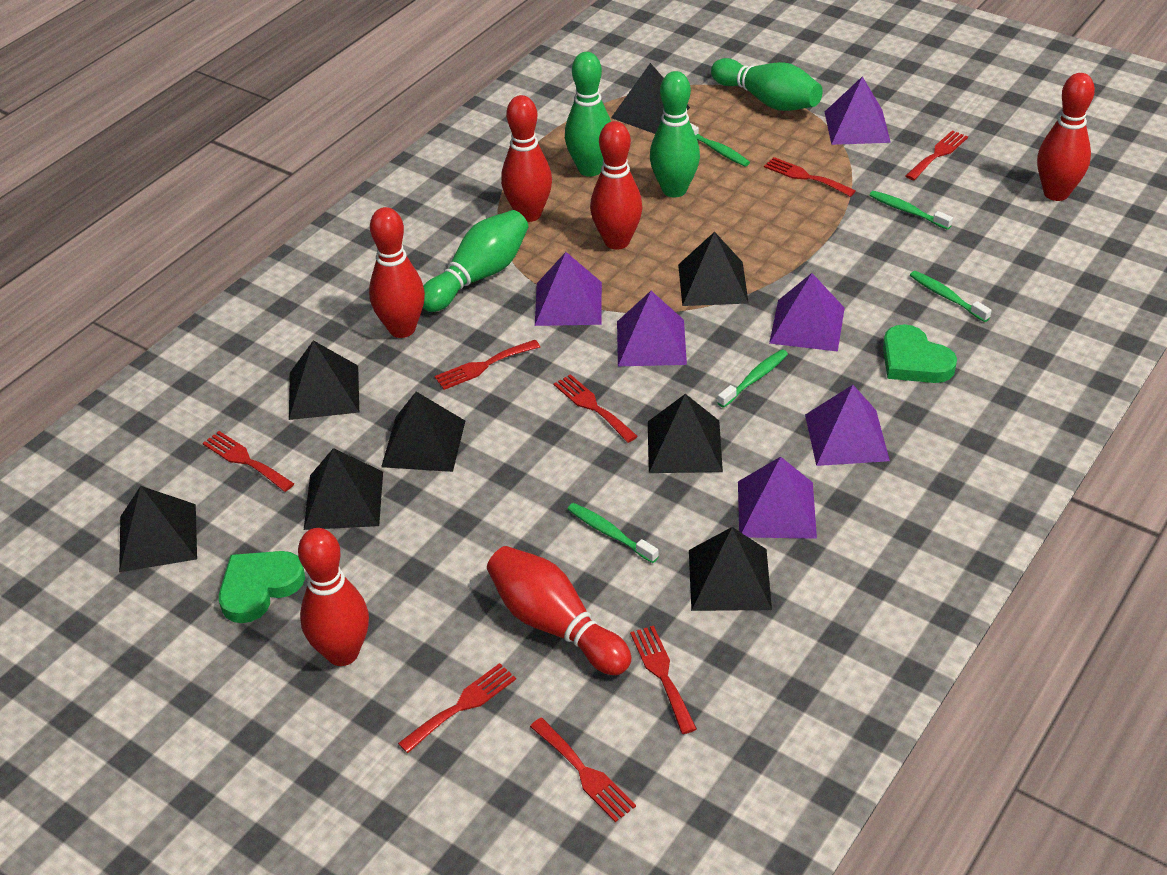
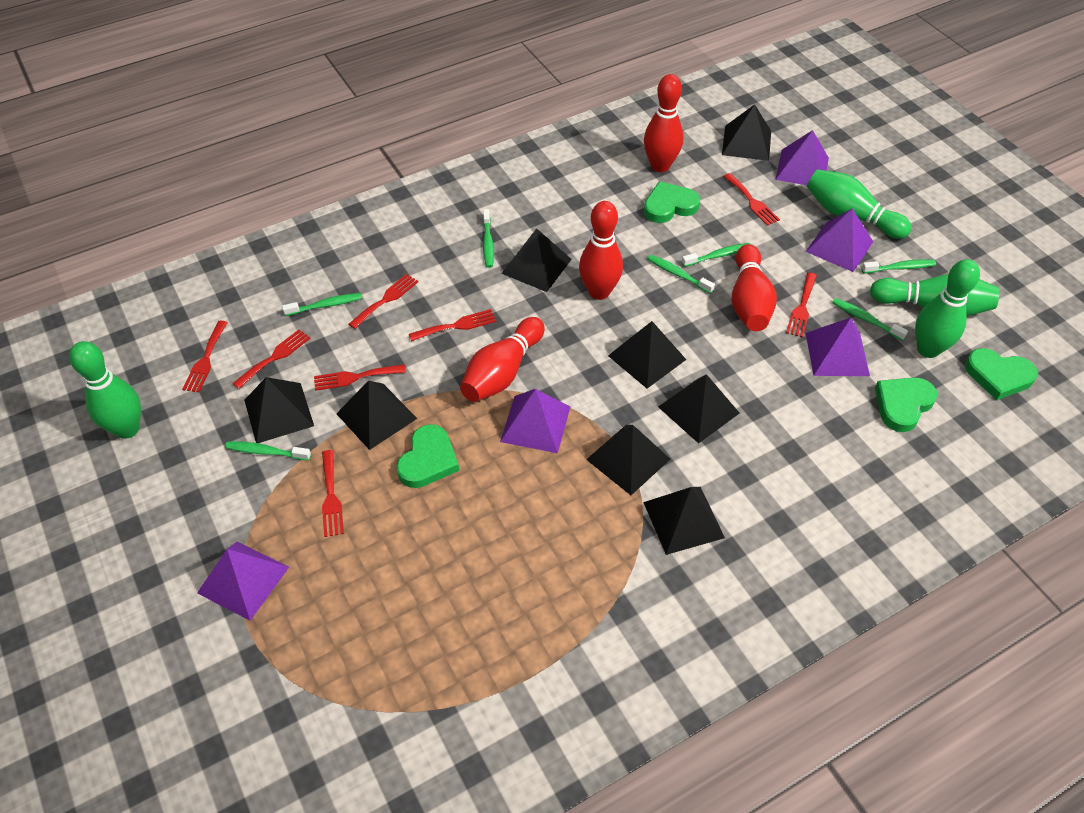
green heart: 2 -> 4
green toothbrush: 5 -> 7
purple pyramid: 6 -> 5
red bowling pin: 6 -> 4

